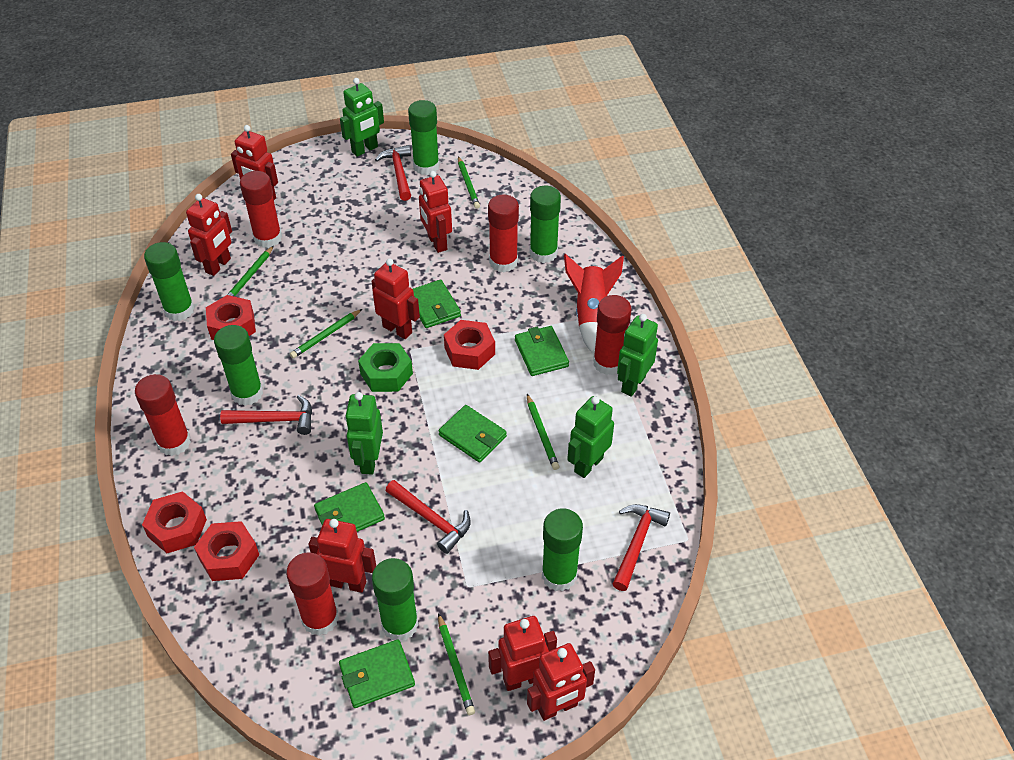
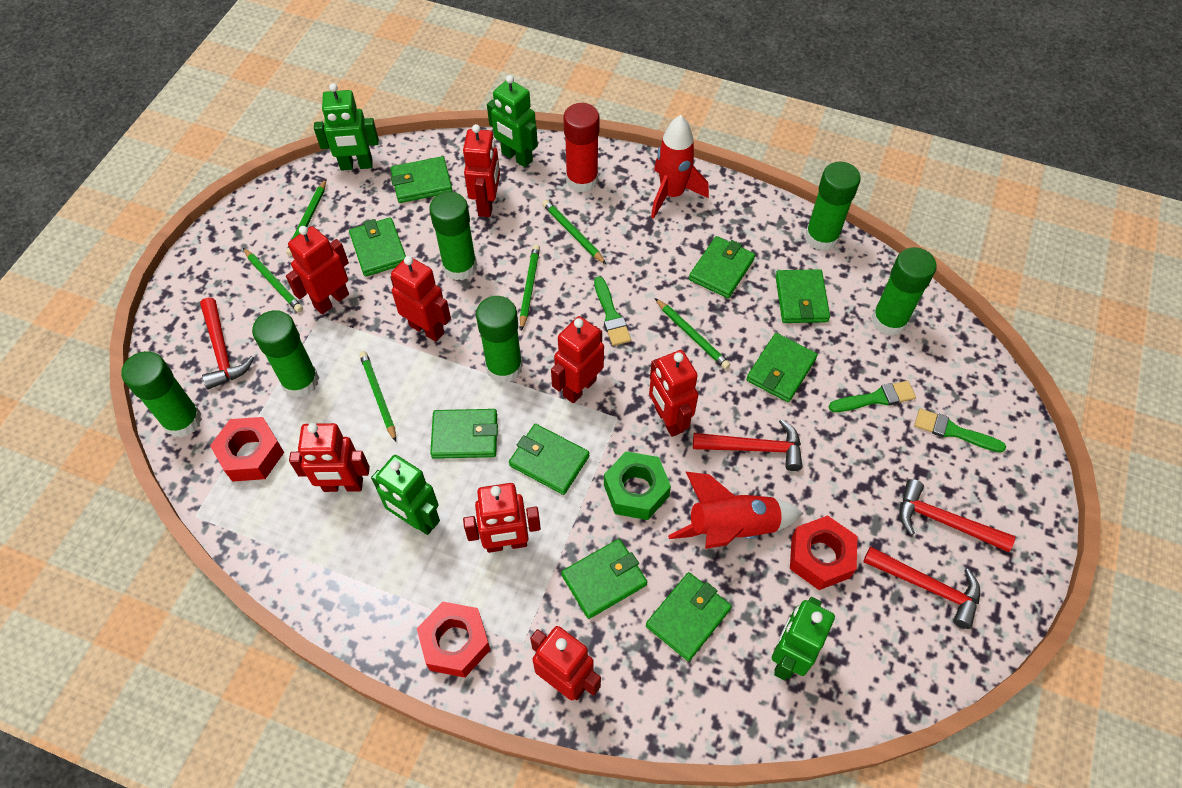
green brush: 0 -> 3
green pencil: 5 -> 6
green wallet: 5 -> 9
red glue stick: 5 -> 1
red nut: 4 -> 3
red robot: 7 -> 8
red rocket: 1 -> 2

